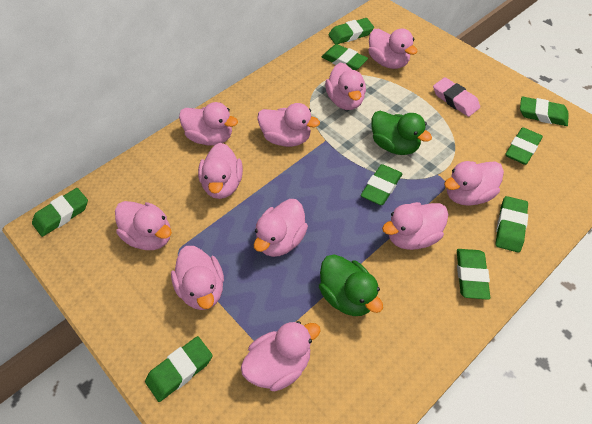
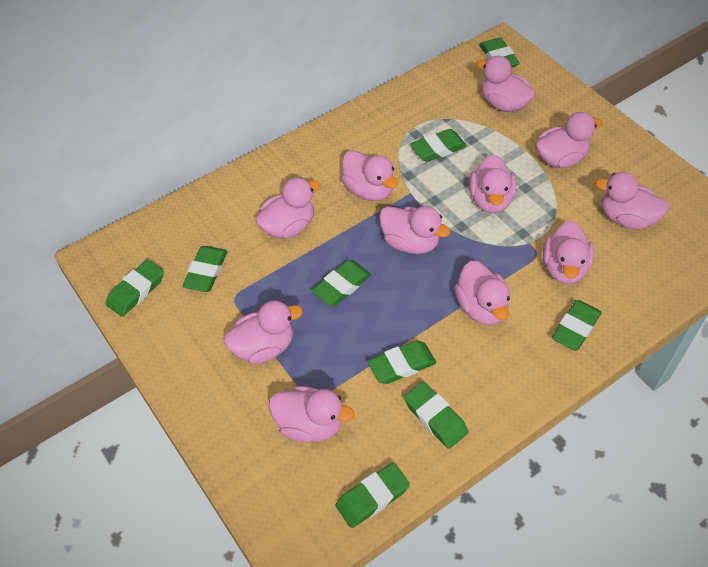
green duck: 2 -> 0
pink eraser: 1 -> 0

